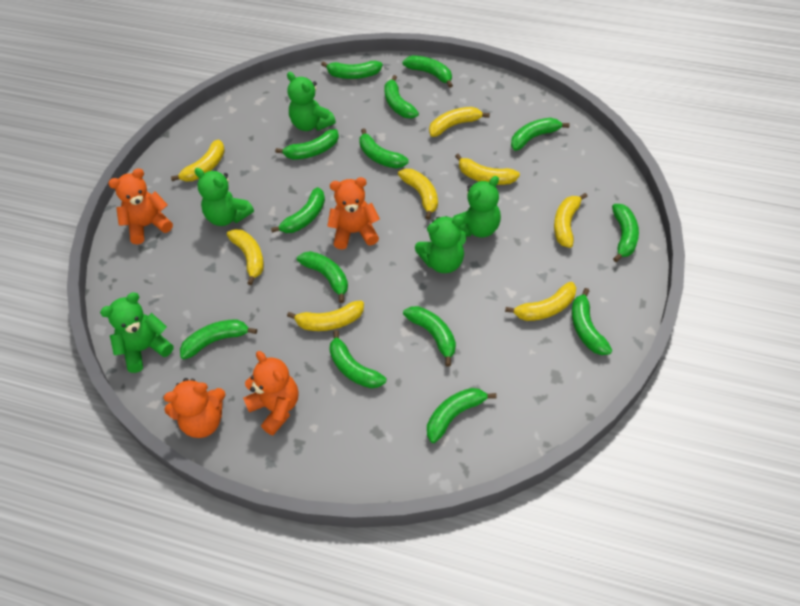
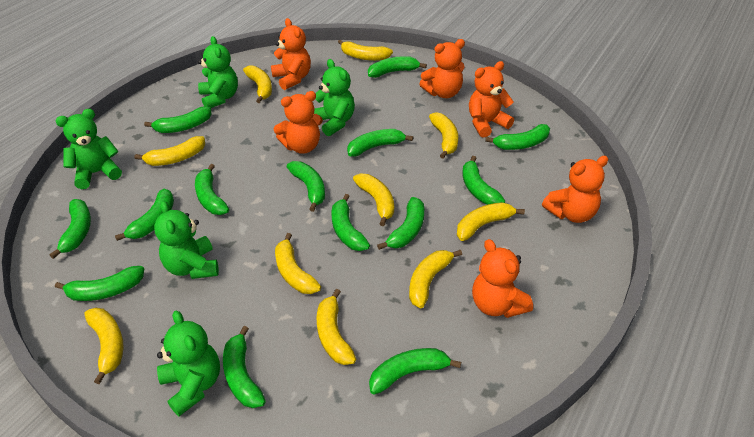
orange teddy bear: 4 -> 6
yellow banana: 8 -> 10

